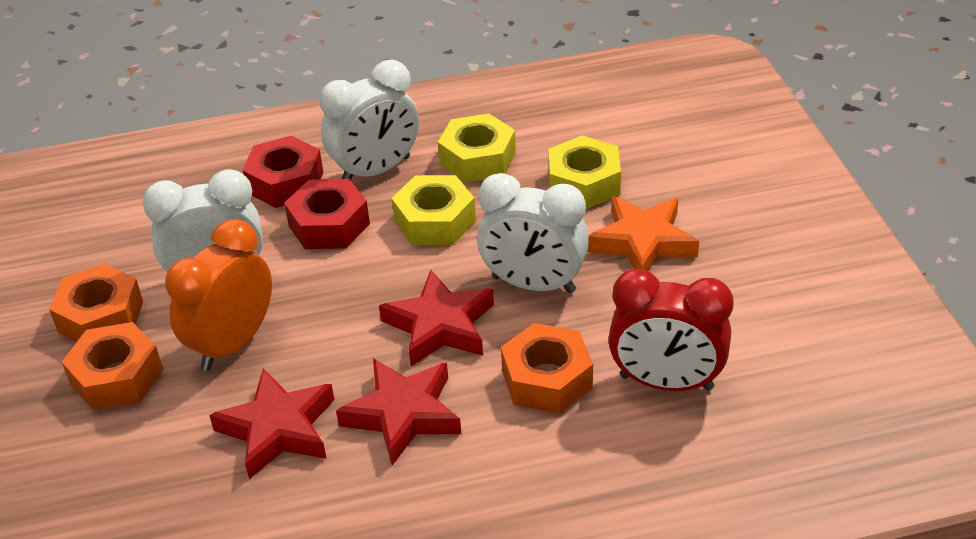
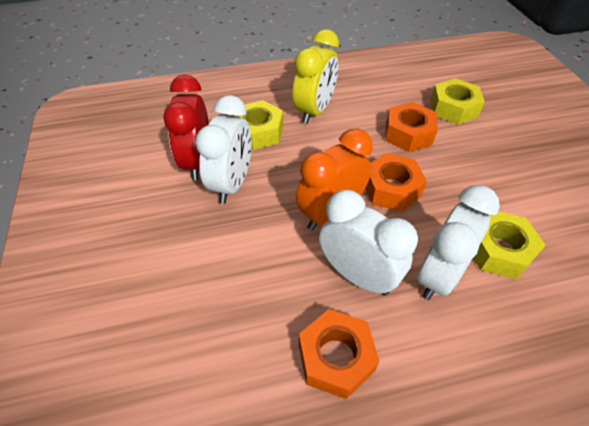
orange star: 1 -> 0
red nut: 2 -> 0
red star: 3 -> 0
yellow clock: 0 -> 1

